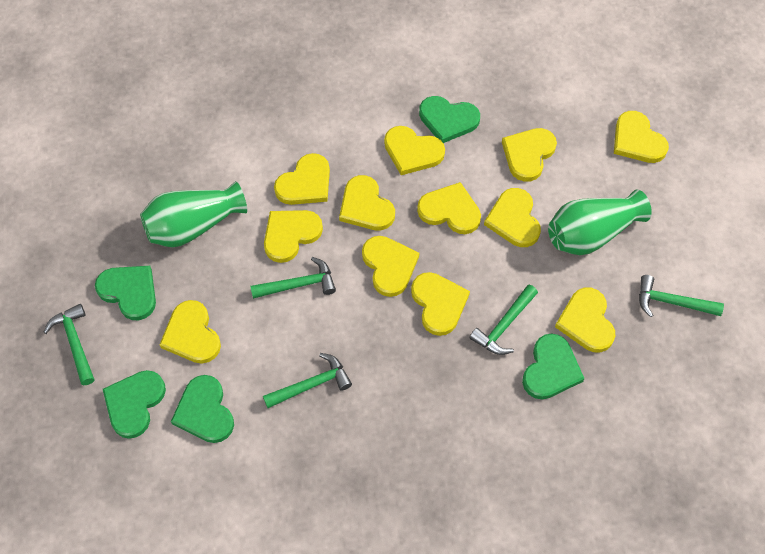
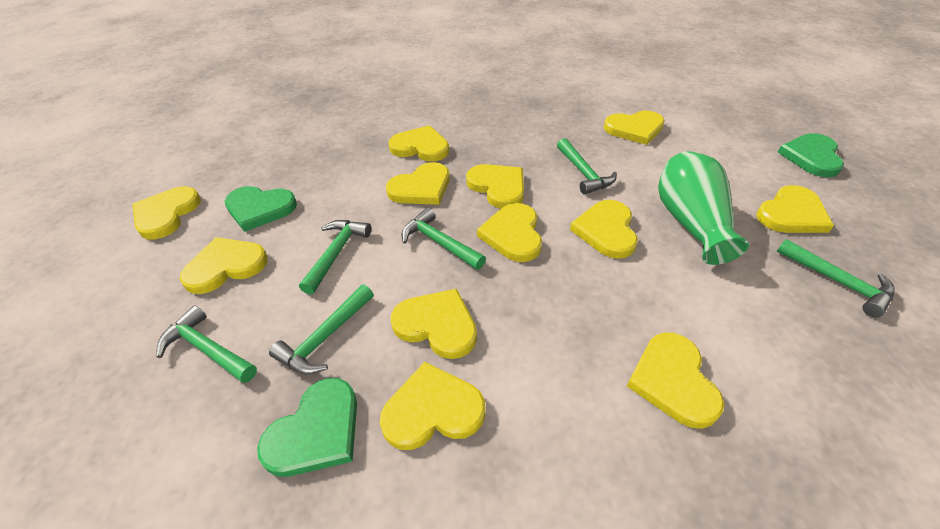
green hammer: 5 -> 6
green heart: 5 -> 3
green vase: 2 -> 1

